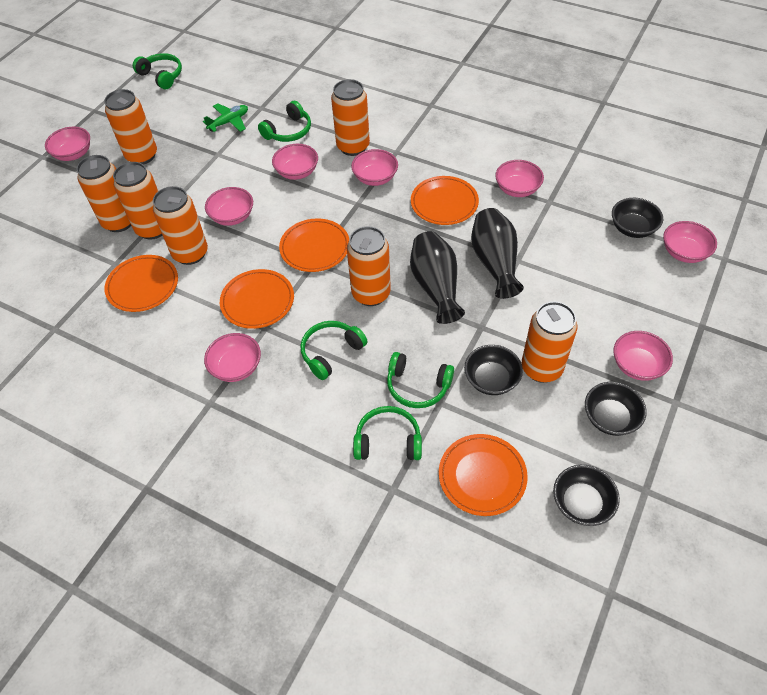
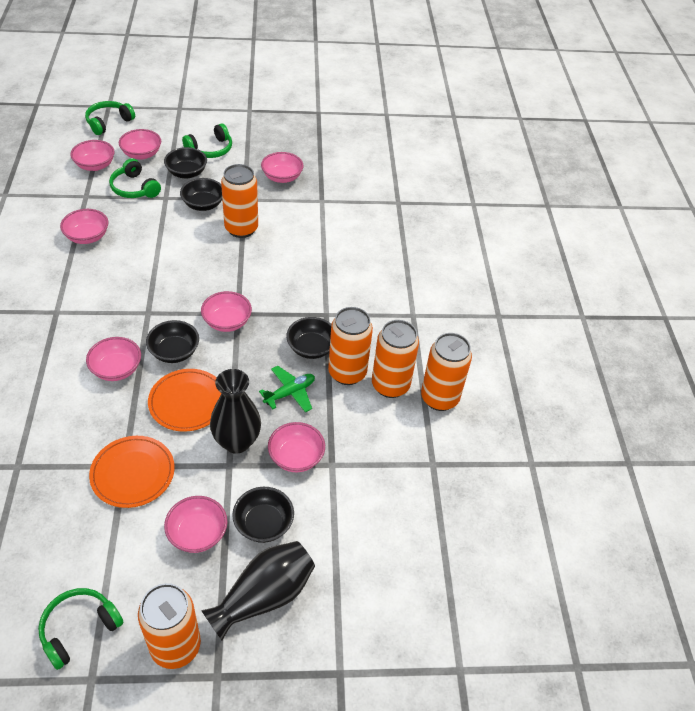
black bowl: 4 -> 5
green headphones: 5 -> 4
orange can: 7 -> 5
orange plate: 5 -> 2

